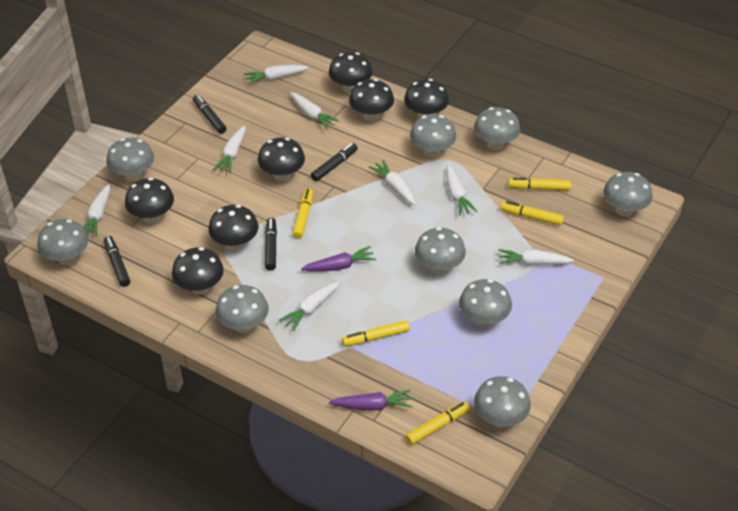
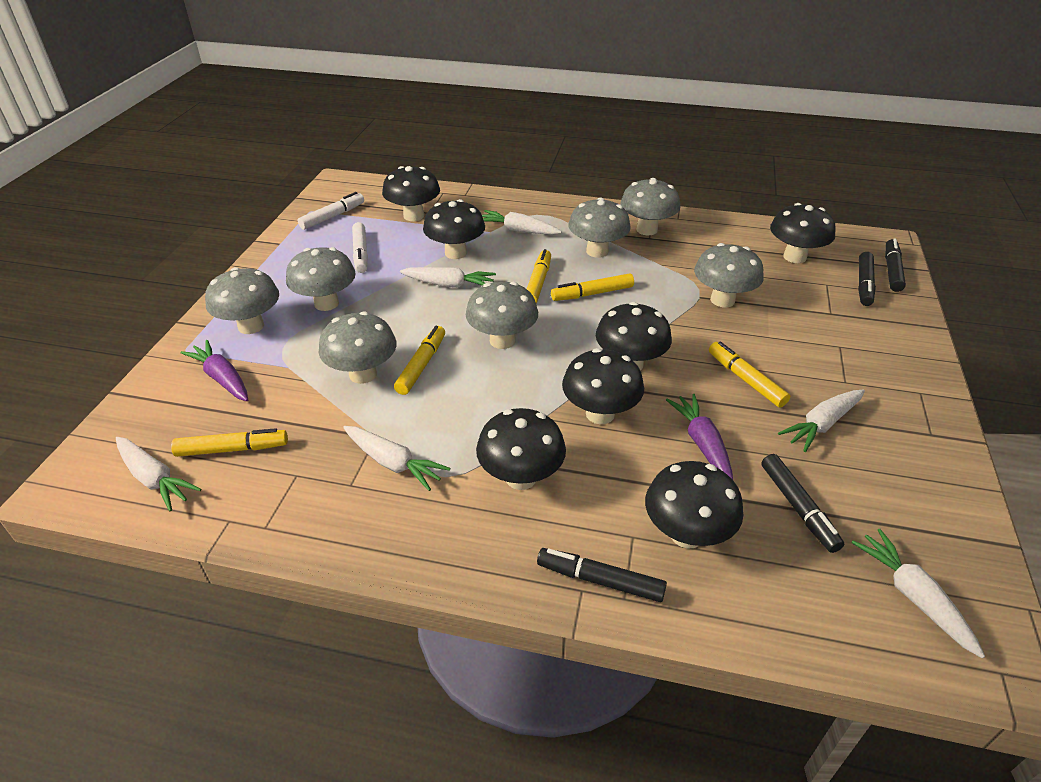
grey mushroom: 9 -> 7
white carrot: 8 -> 6
white marker: 0 -> 2

